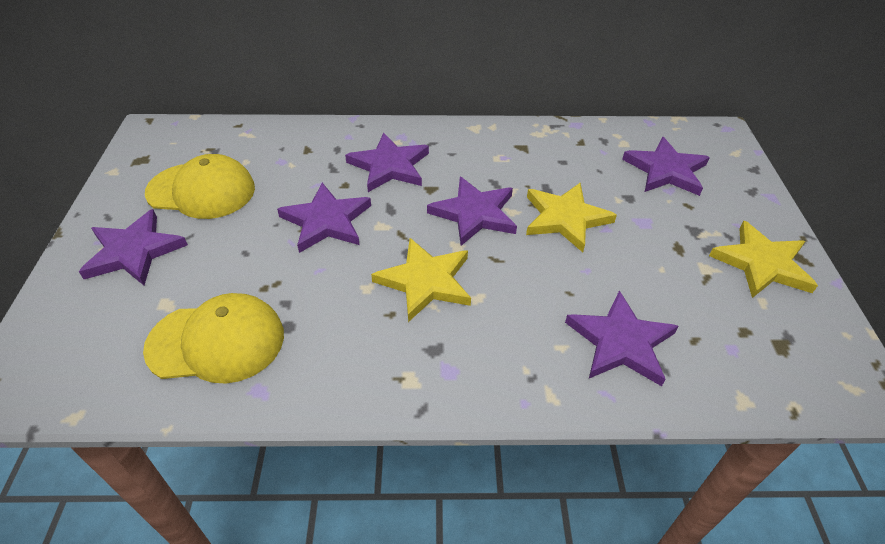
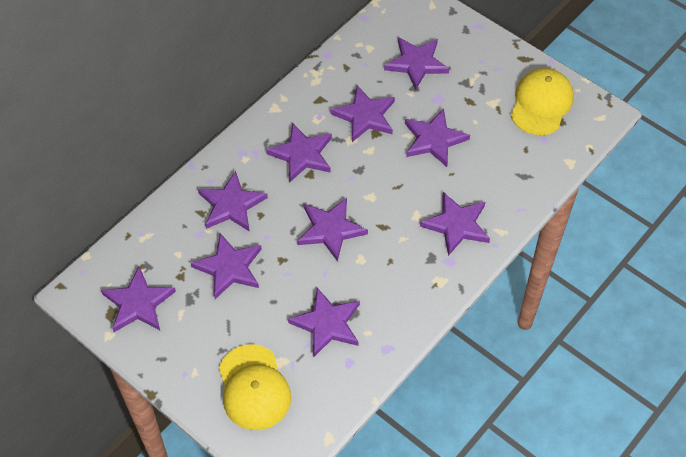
purple star: 6 -> 10
yellow star: 3 -> 0

